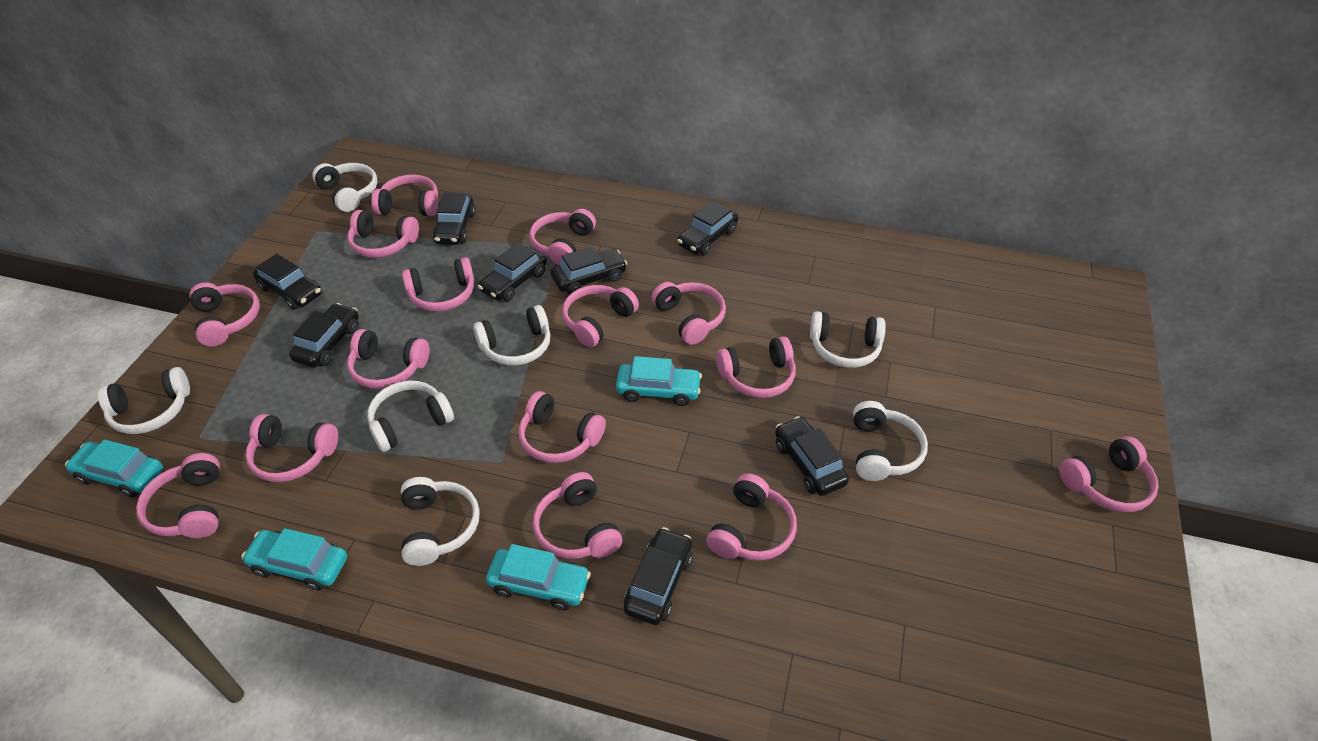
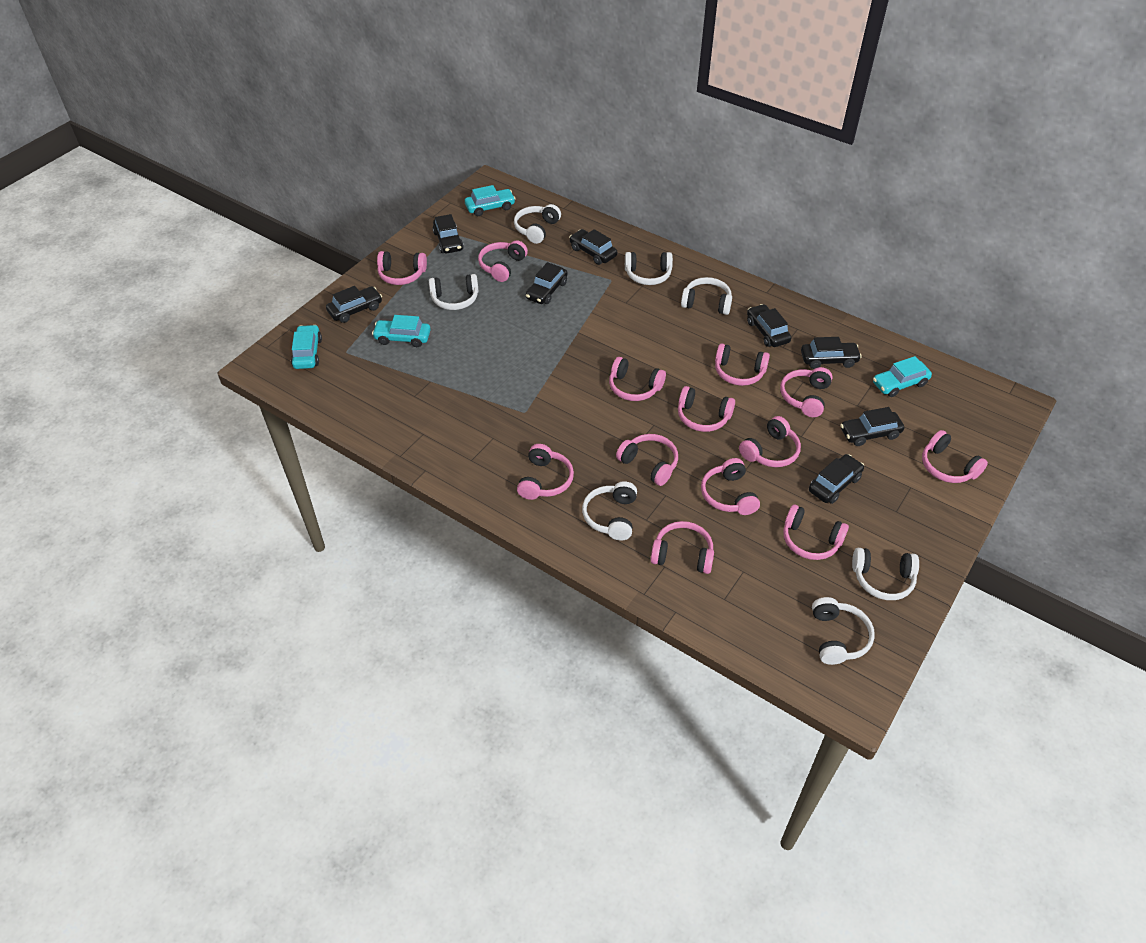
pink headphones: 15 -> 13

